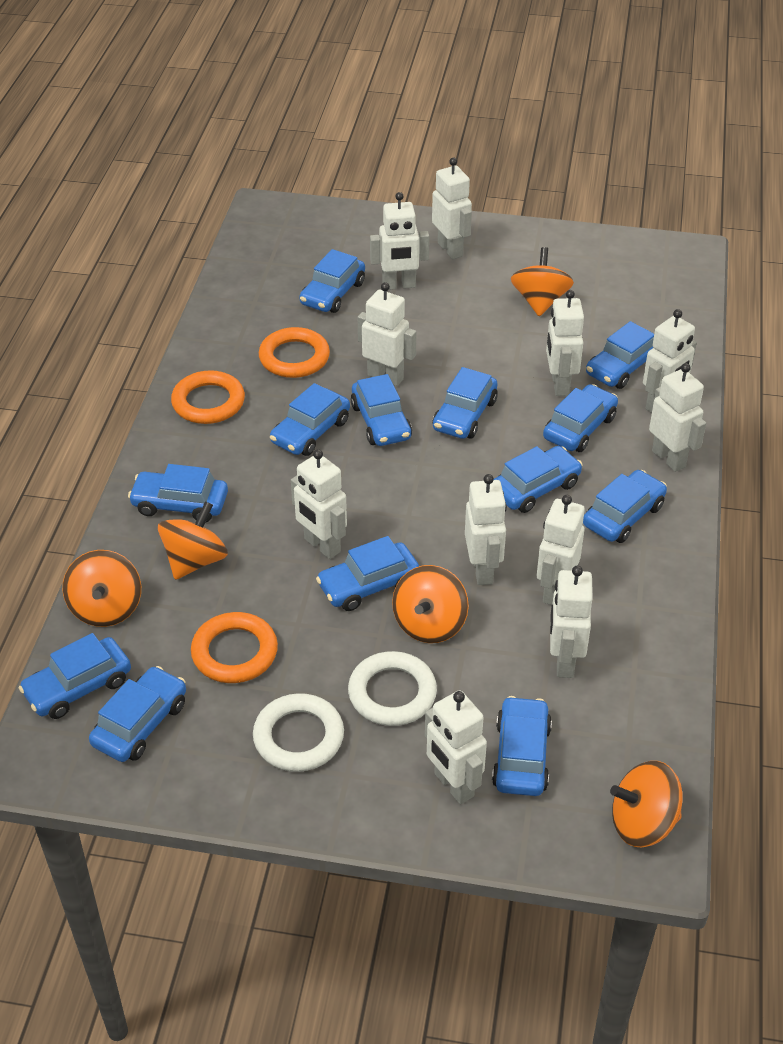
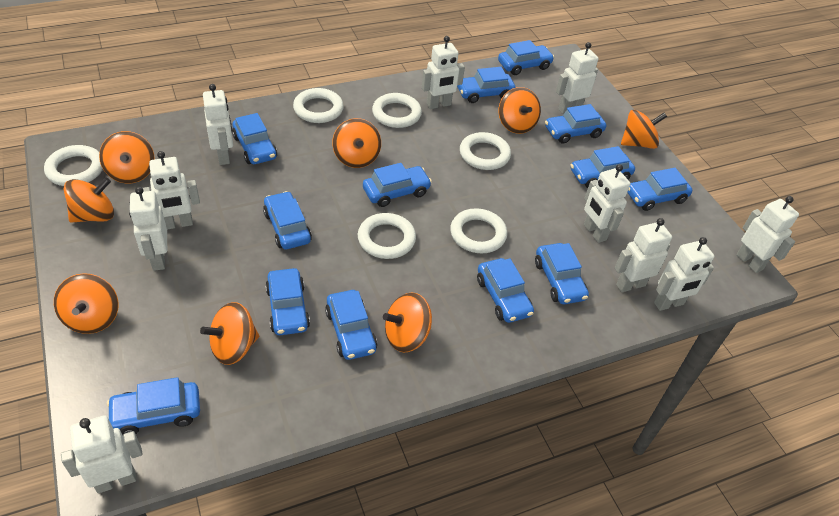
orange ring: 3 -> 0
orange spinning top: 5 -> 8
white ring: 2 -> 6
white robot: 11 -> 10

